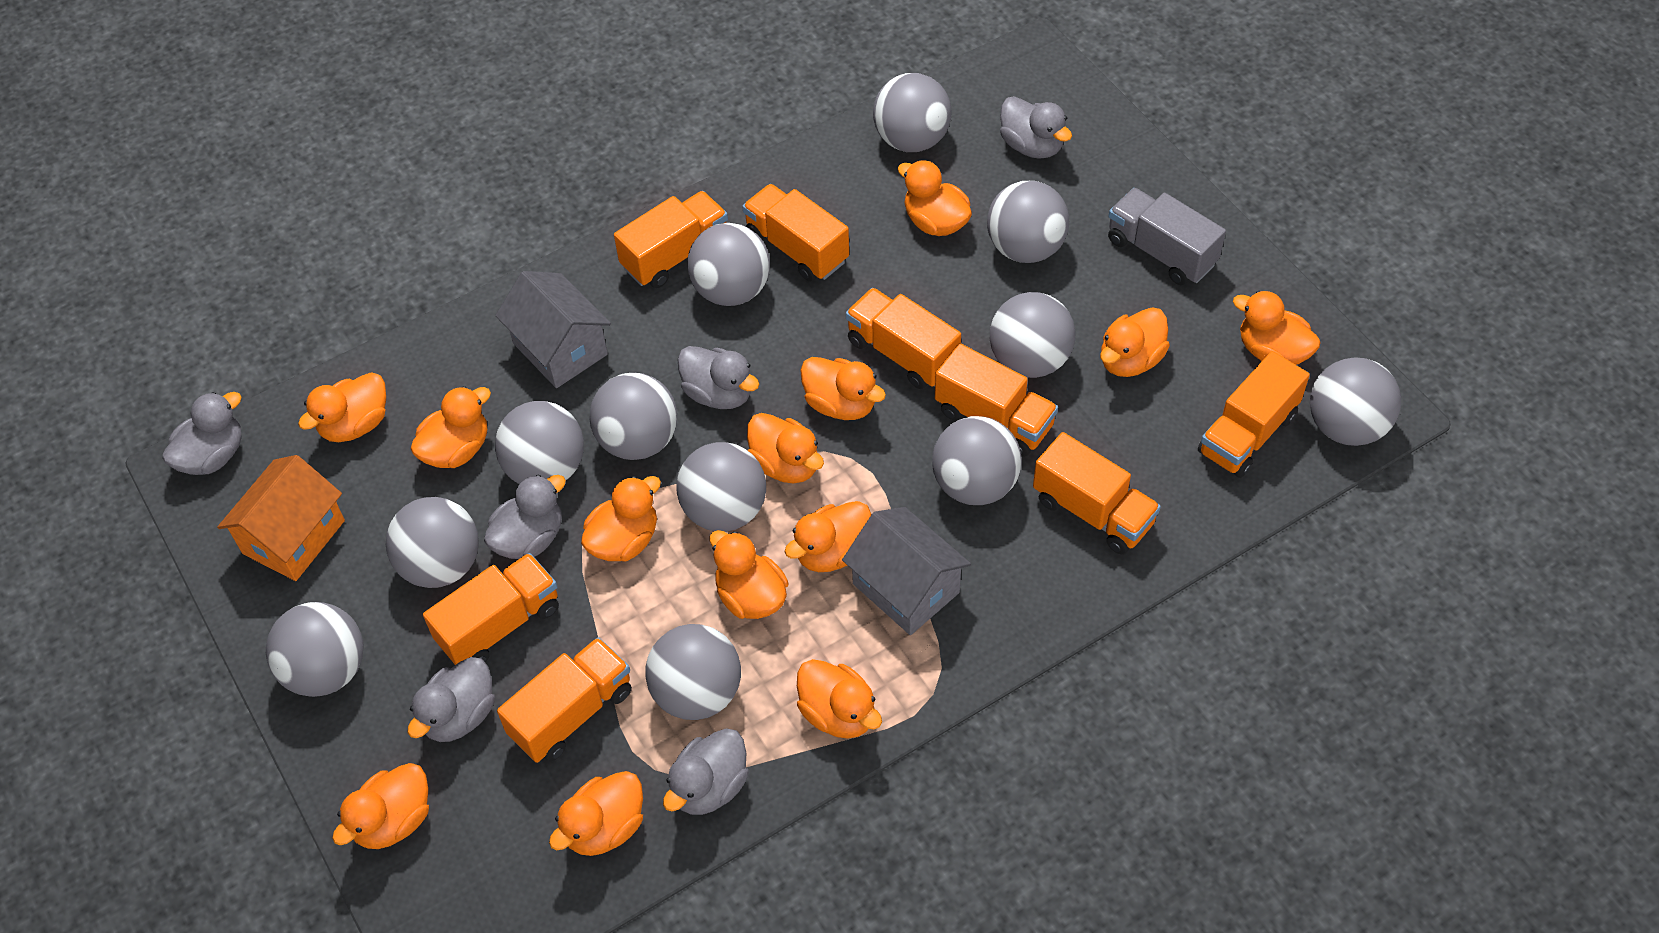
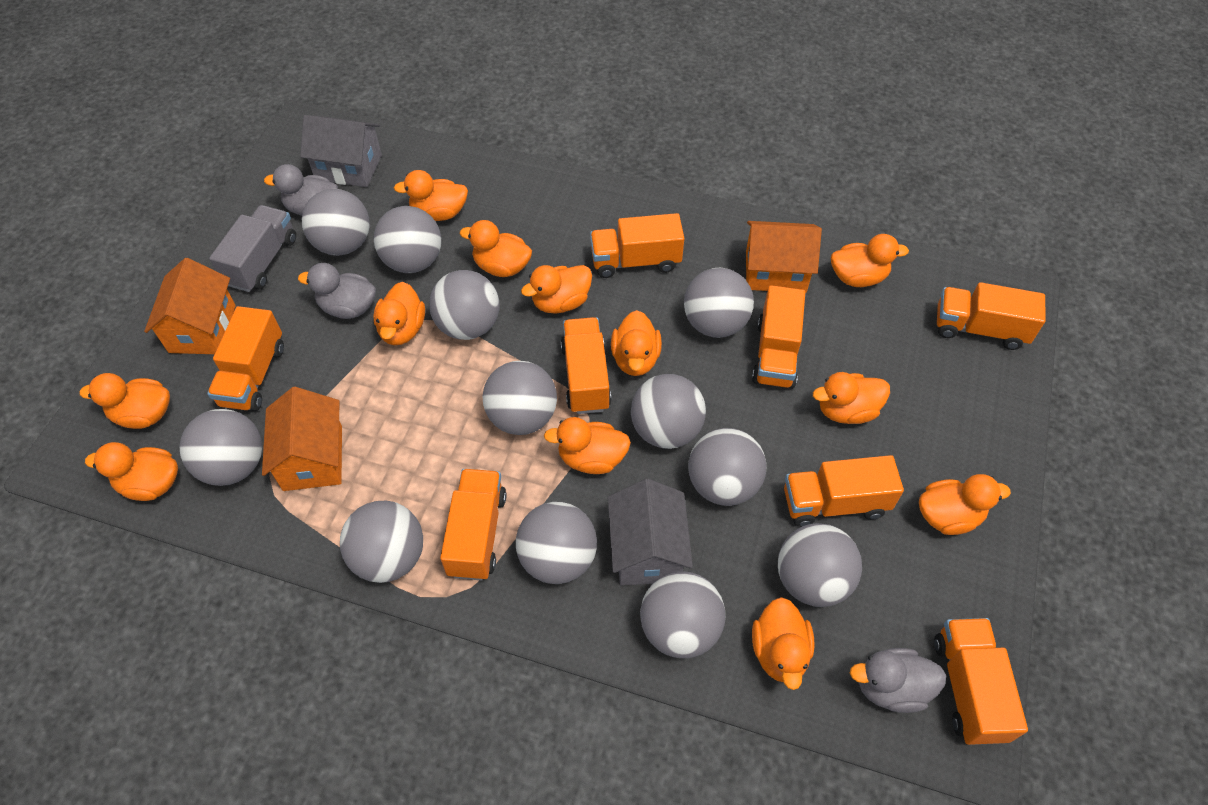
grey duck: 6 -> 3
orange duck: 13 -> 12
orange house: 1 -> 3

